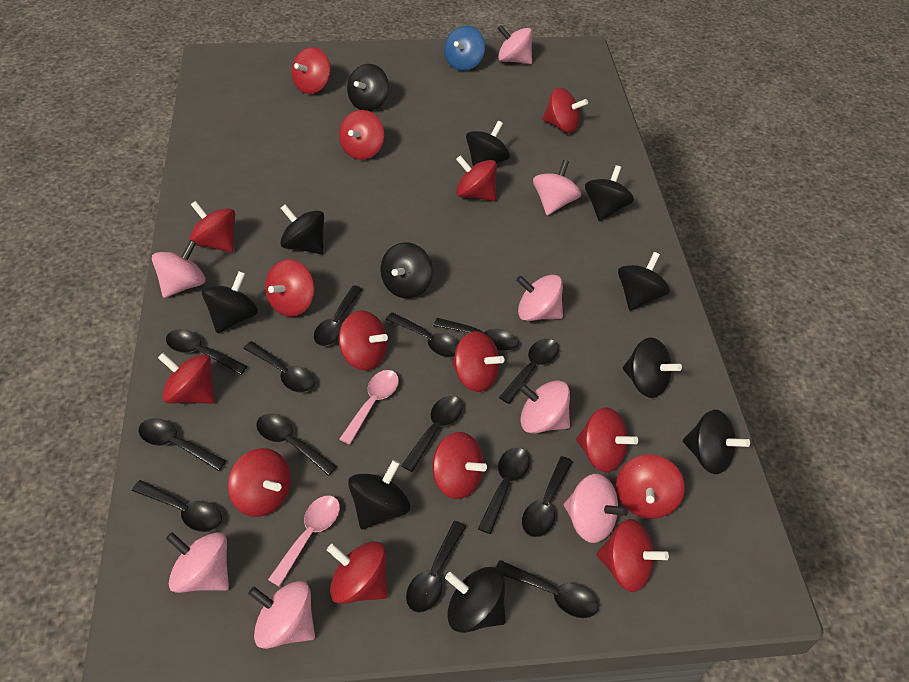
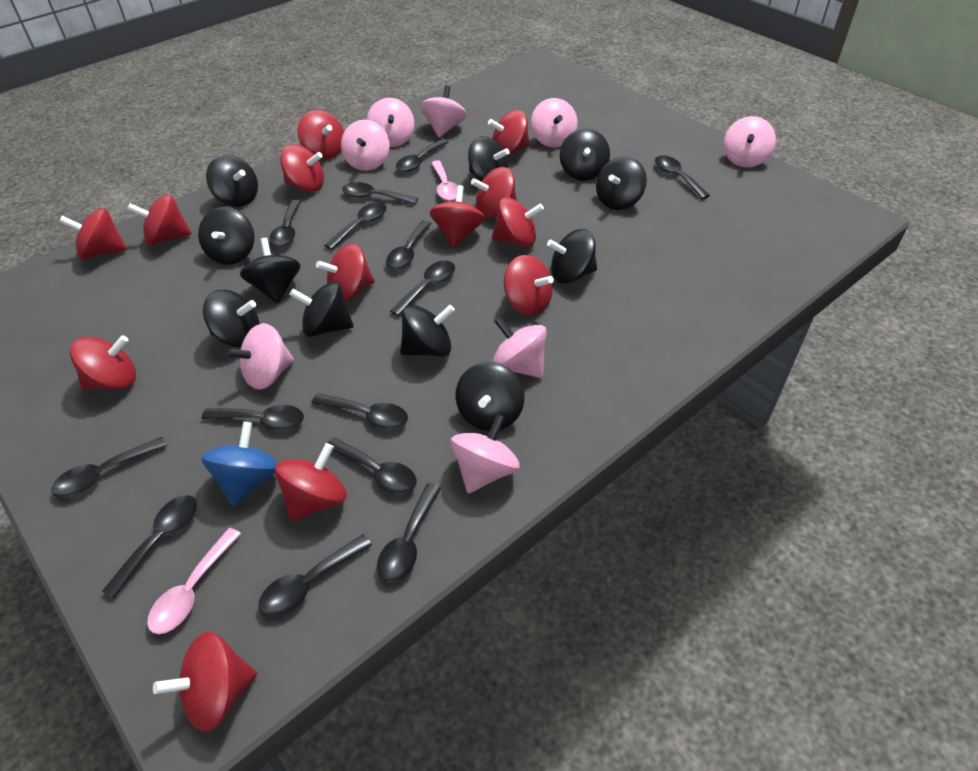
red spinning top: 15 -> 13

